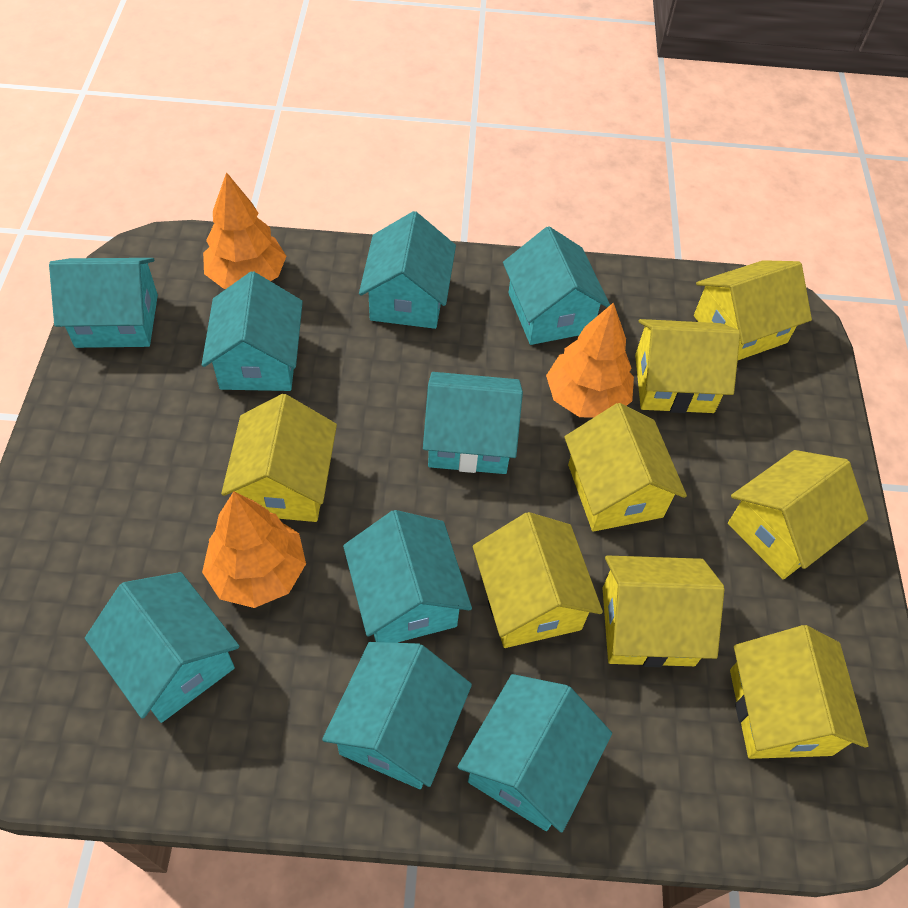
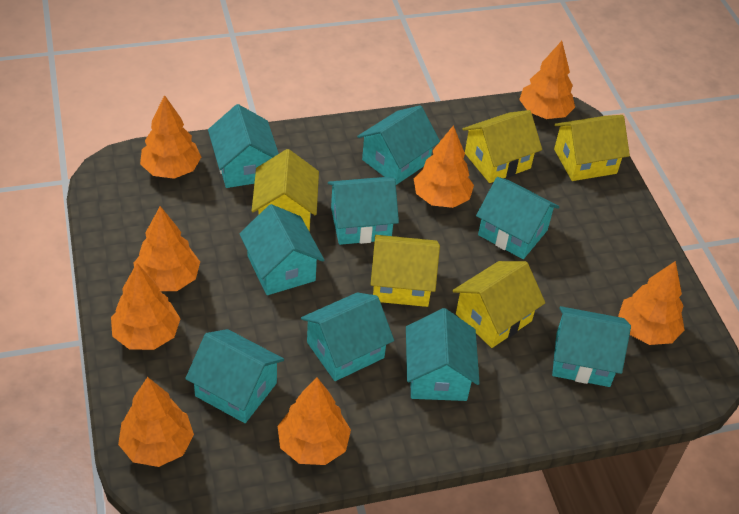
orange tree: 3 -> 8
yellow house: 8 -> 5

